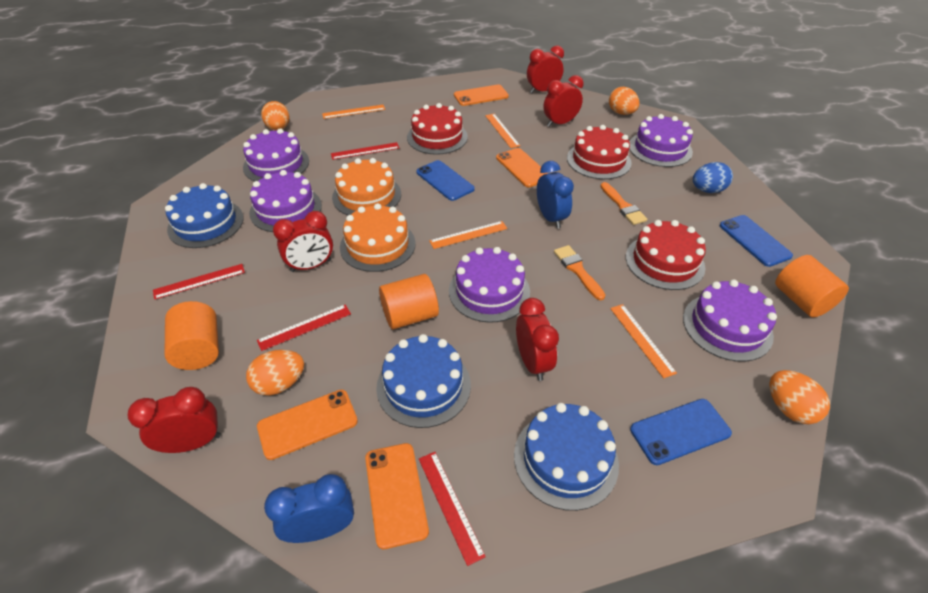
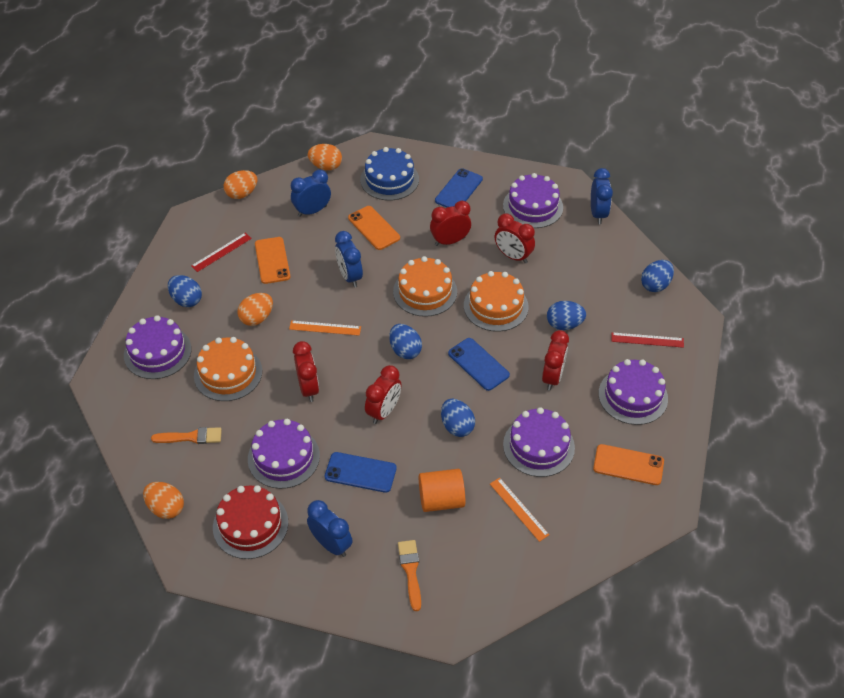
blue cake: 3 -> 1
blue clock: 2 -> 4
blue egg: 1 -> 5
orange cake: 2 -> 3
orange cylinder: 3 -> 1
orange phone: 4 -> 3
orange ruler: 4 -> 2
red cake: 3 -> 1
red ruler: 4 -> 2

